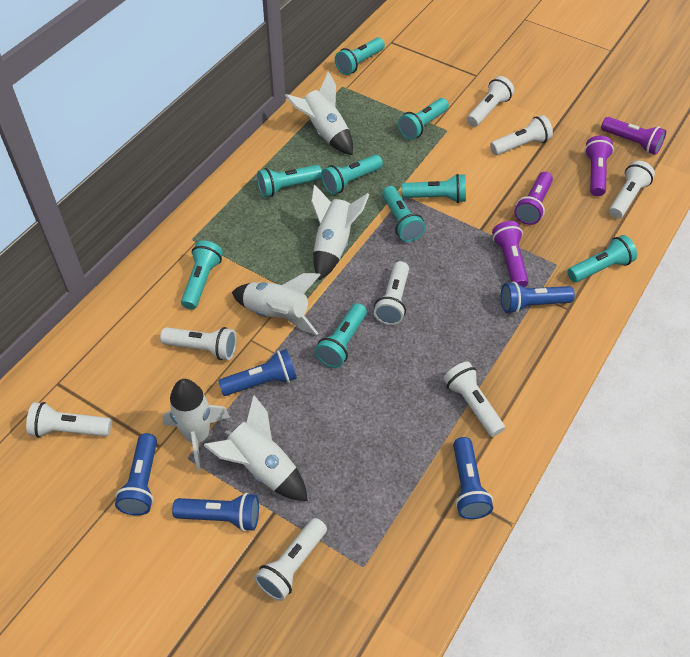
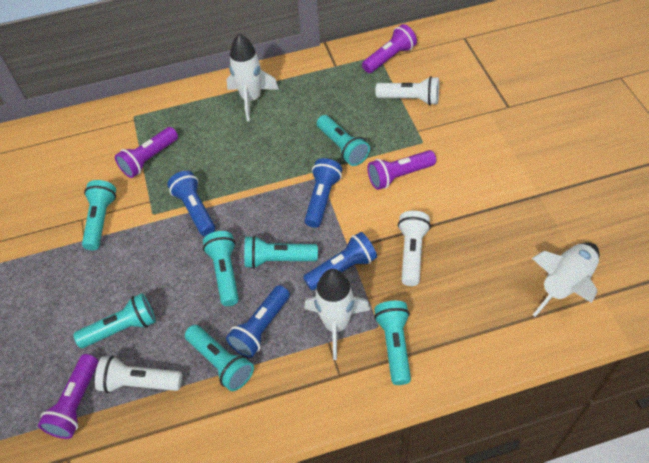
blue flashlight: 5 -> 4
turquoise flashlight: 9 -> 7
white flashlight: 8 -> 3
white rocket: 5 -> 3

